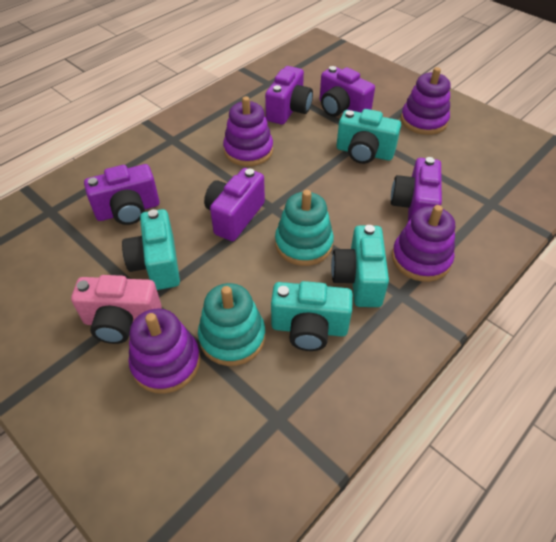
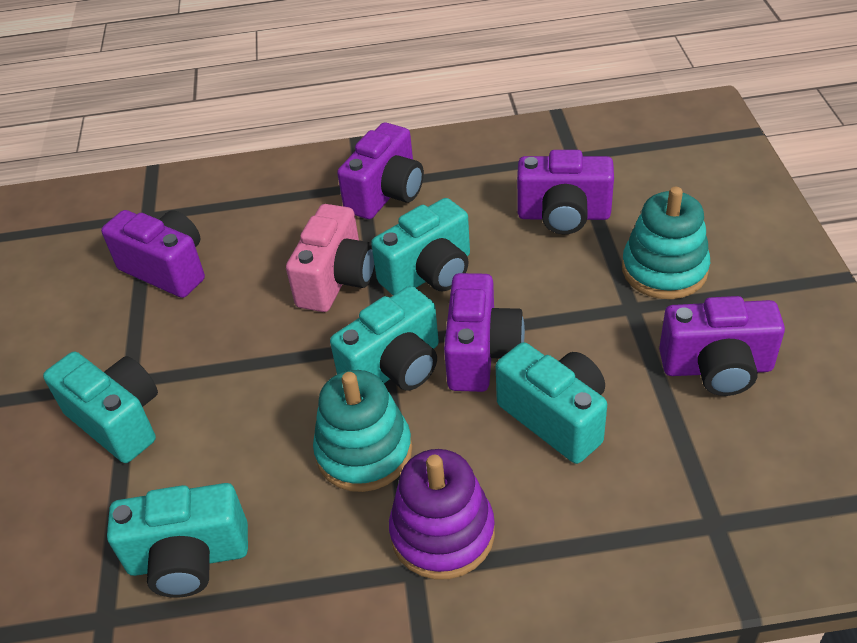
purple stacking toy: 4 -> 1
turquoise camera: 4 -> 5

